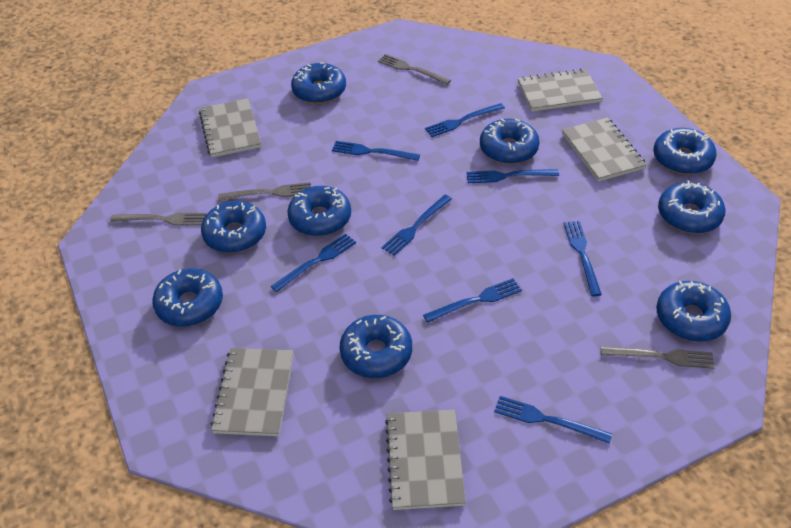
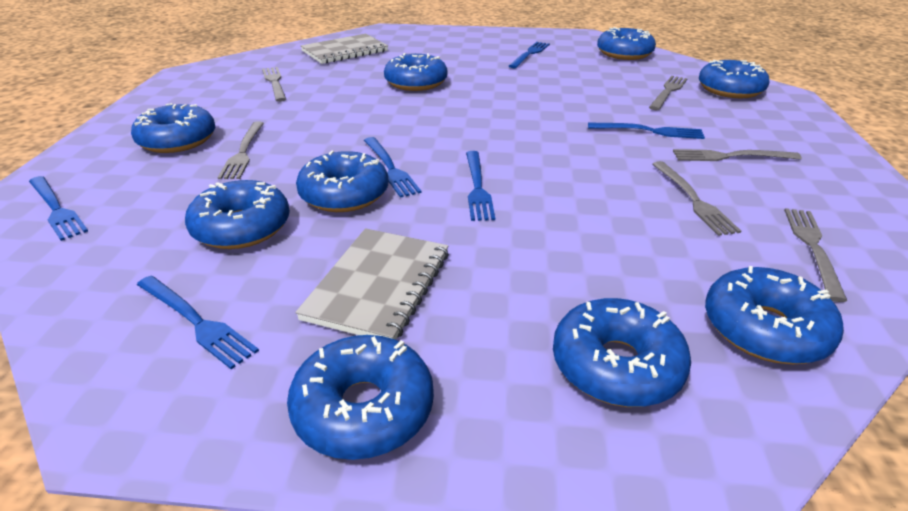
blue fork: 8 -> 6
grey fork: 4 -> 6
grey notebook: 5 -> 2

